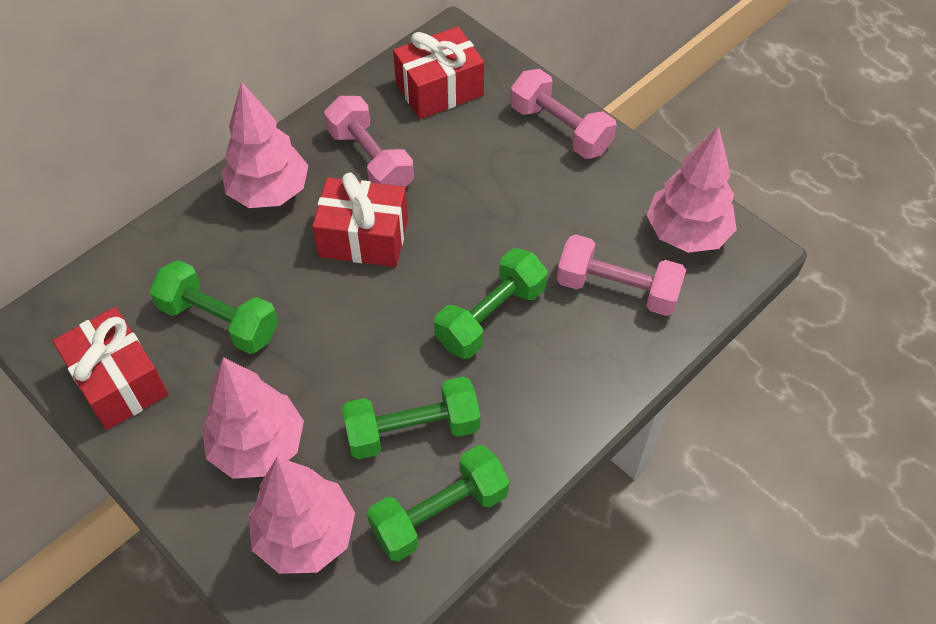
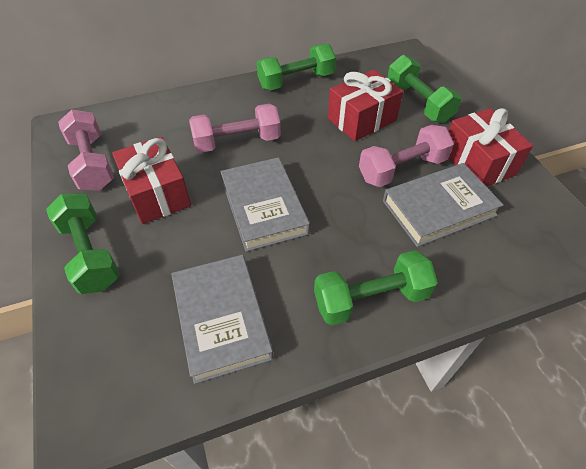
grey book: 0 -> 3
pink tree: 4 -> 0

